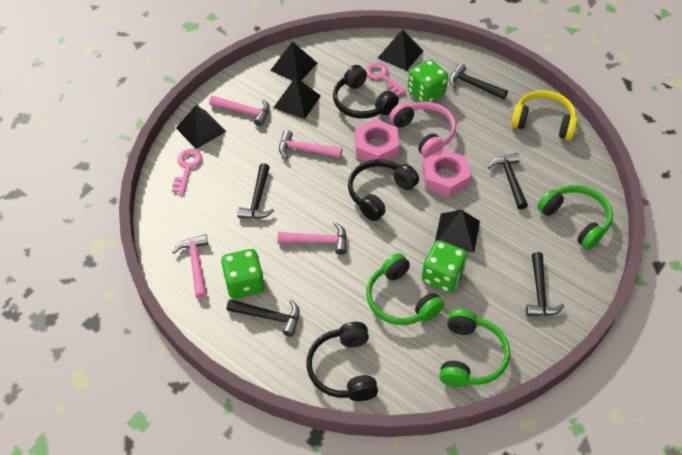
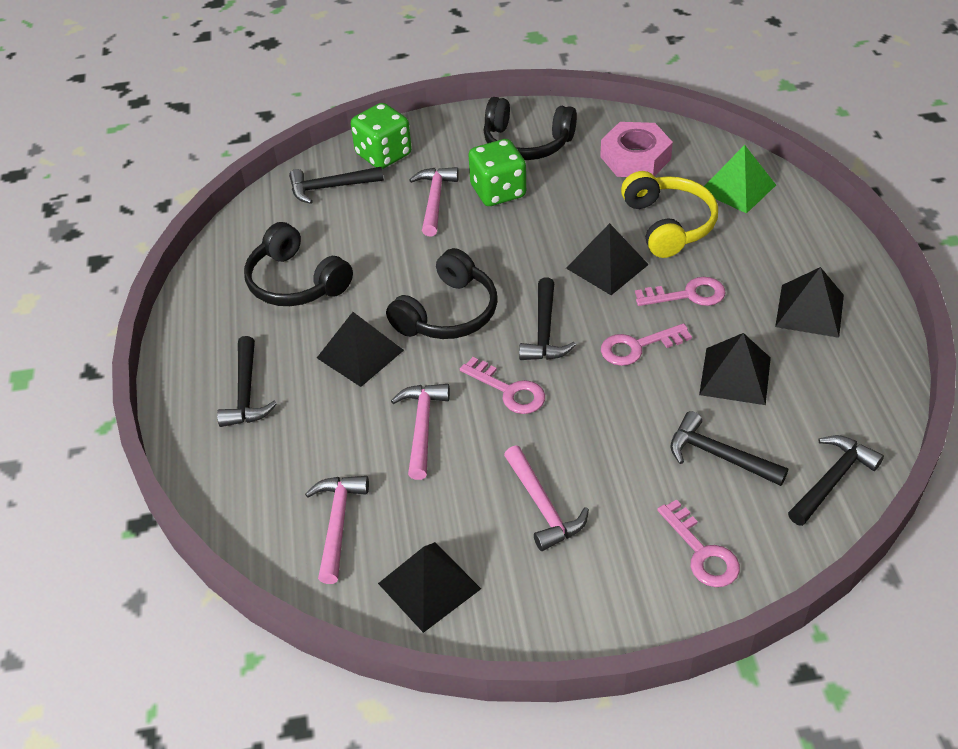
green dice: 3 -> 2
green headphones: 3 -> 0
green pyramid: 0 -> 1
pink headphones: 1 -> 0
pink key: 2 -> 4
pink nut: 2 -> 1

